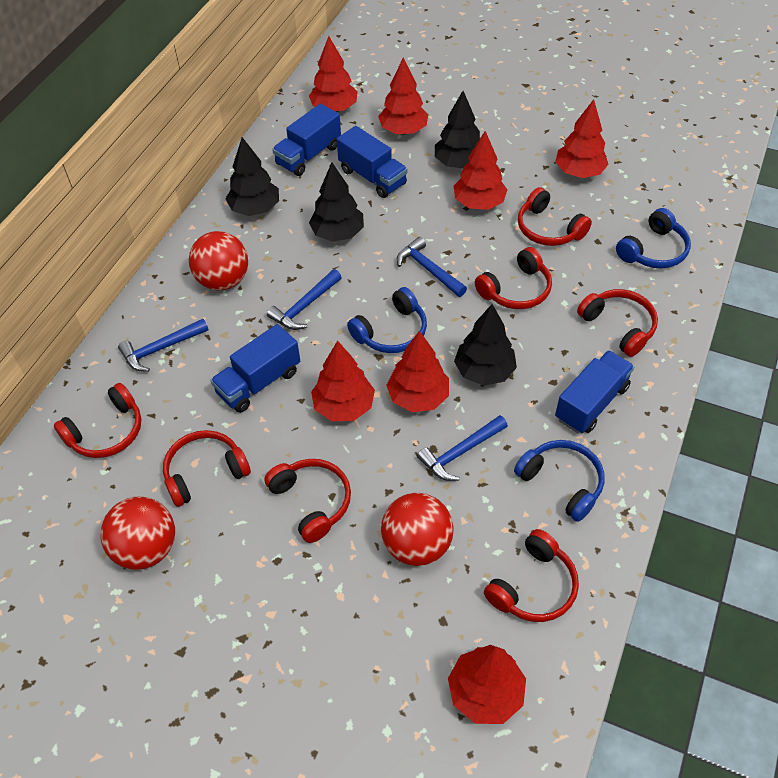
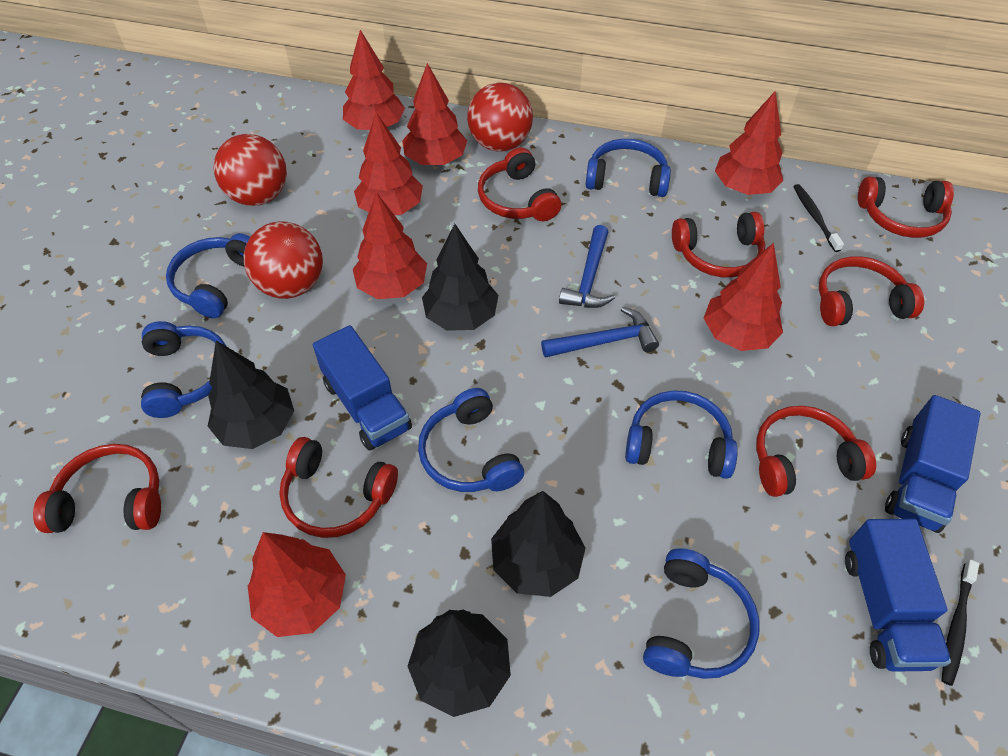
black toothbrush: 0 -> 2
blue hammer: 4 -> 2
blue headphones: 3 -> 6
blue truck: 4 -> 3

